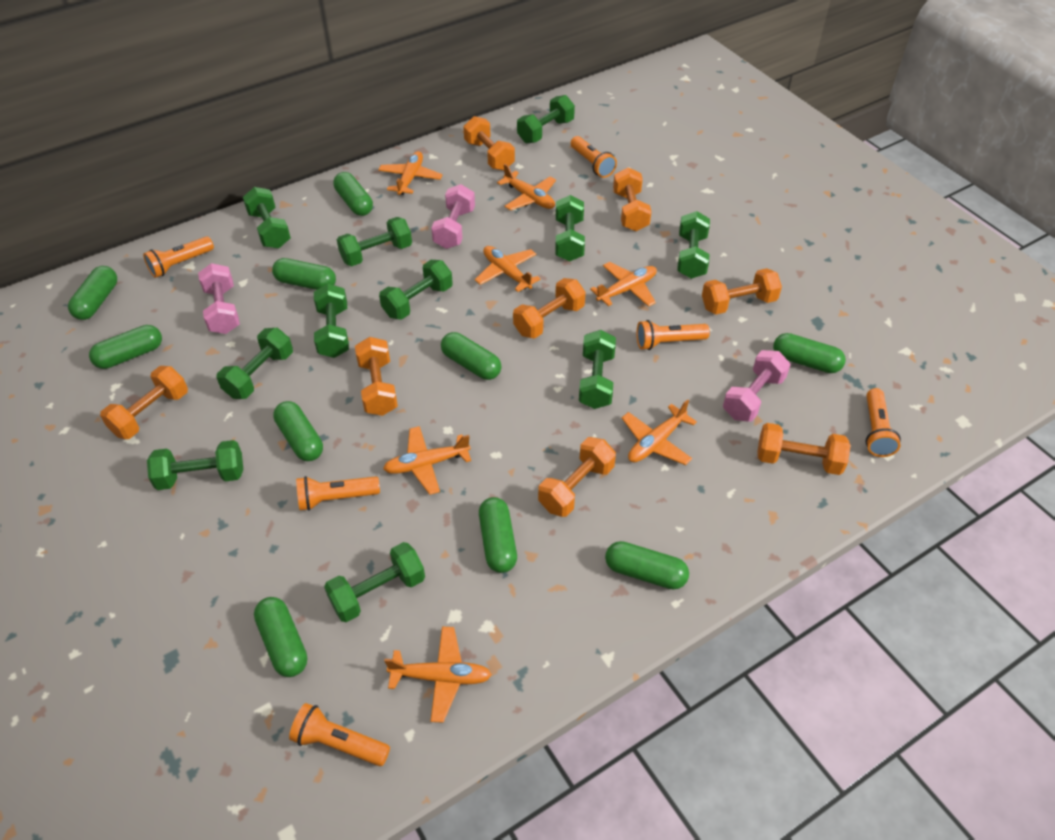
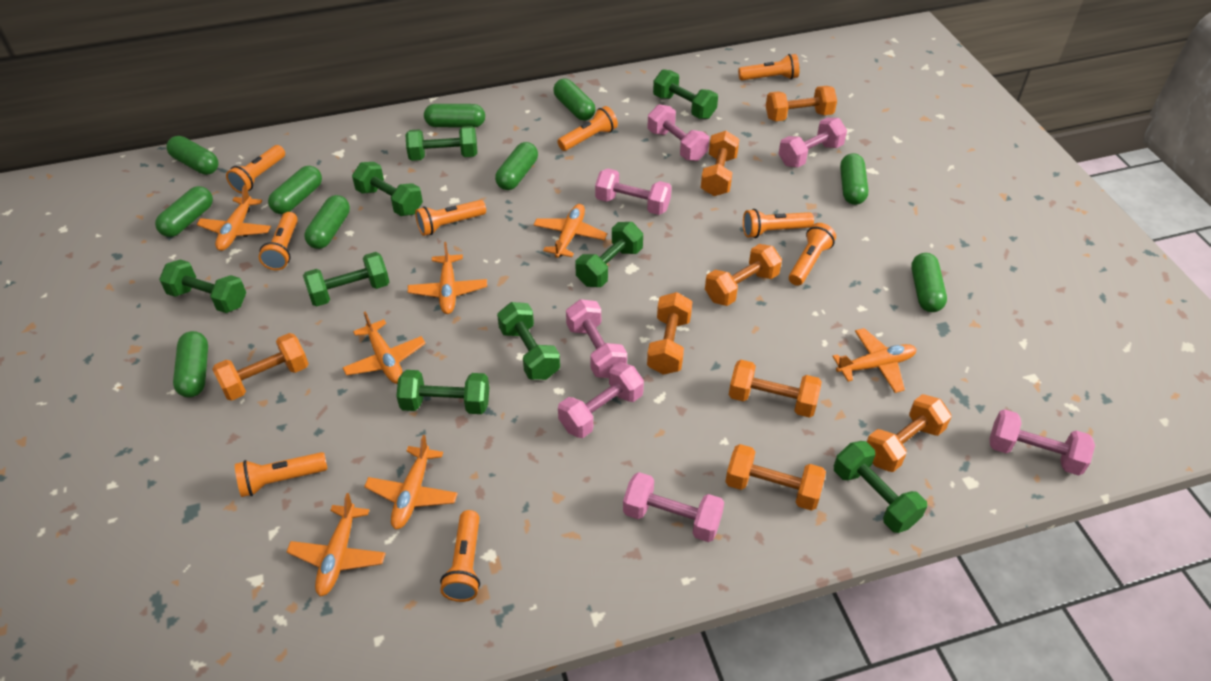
green dumbbell: 11 -> 9
orange flashlight: 6 -> 9
pink dumbbell: 3 -> 7

